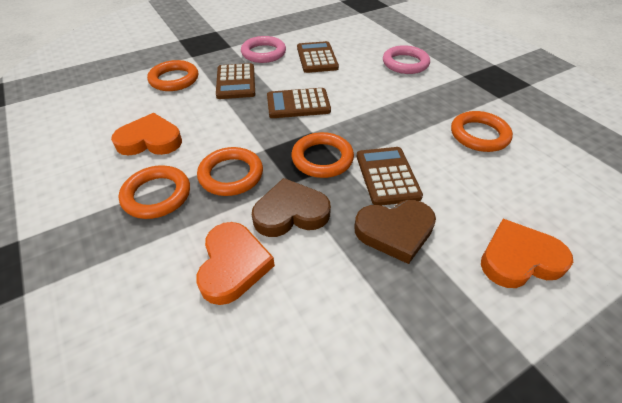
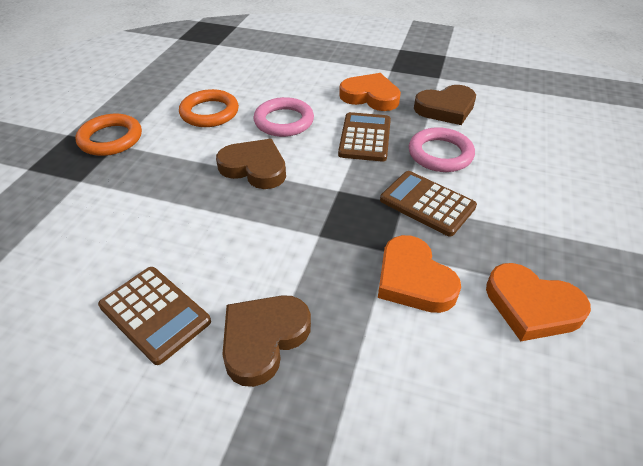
brown calculator: 4 -> 3
brown heart: 2 -> 3
orange ring: 5 -> 2

